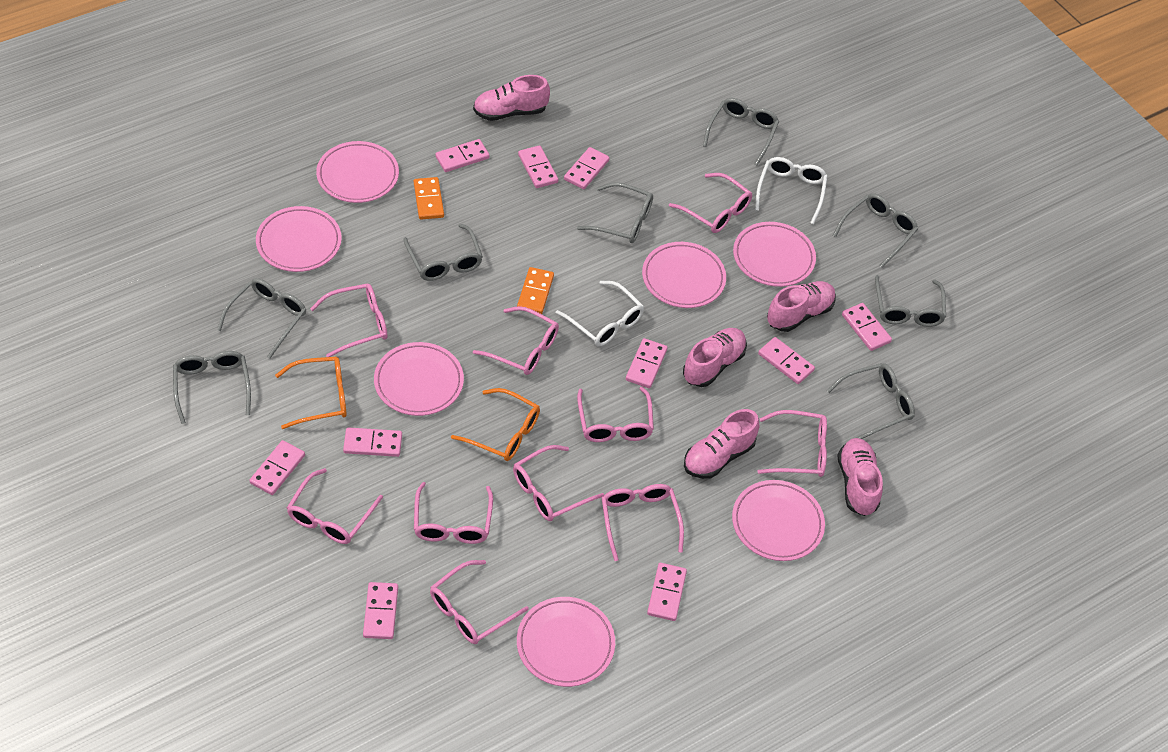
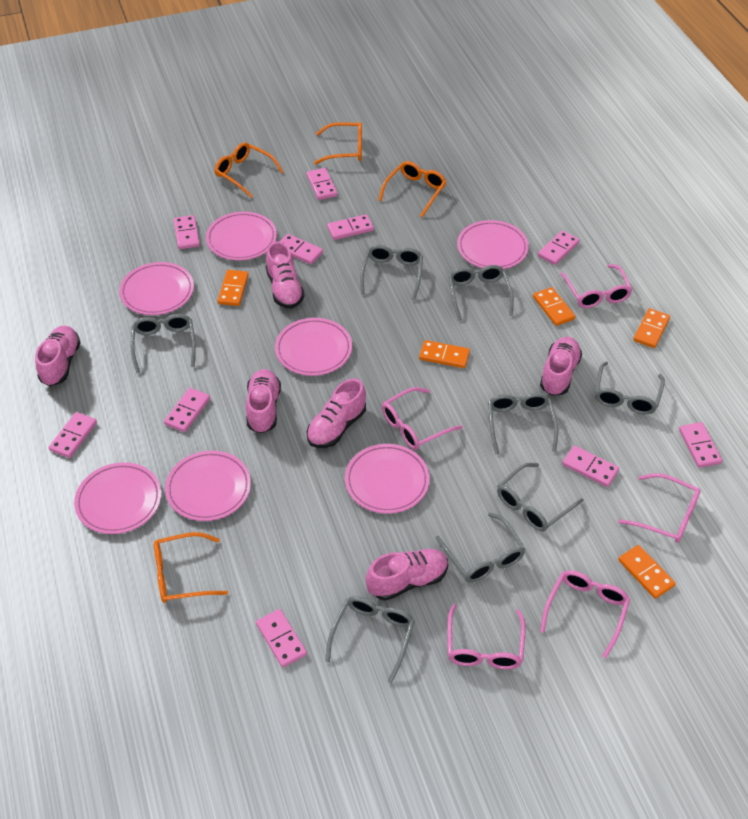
orange domino: 2 -> 5
orange glasses: 2 -> 4
pink glasses: 10 -> 5
pink shoe: 5 -> 6
white glasses: 2 -> 0

